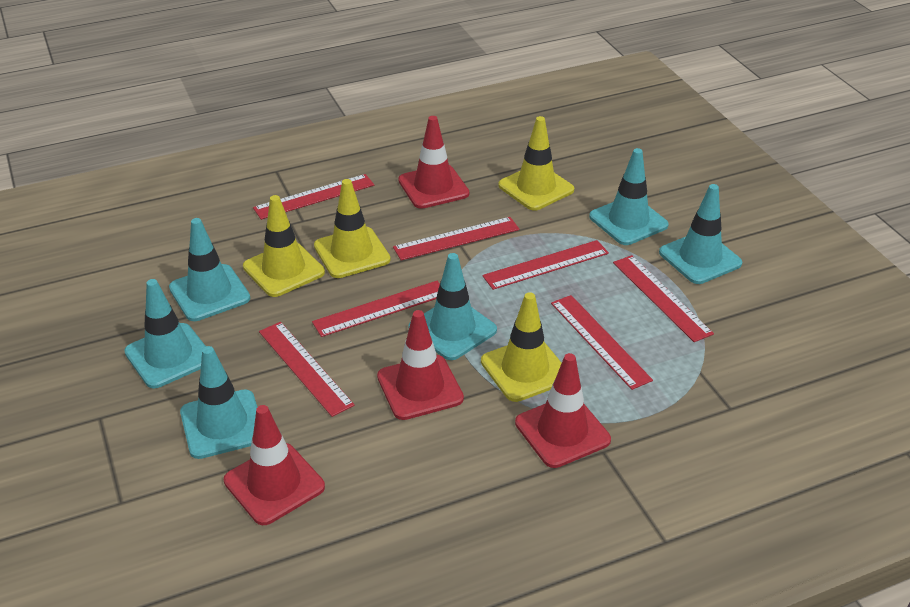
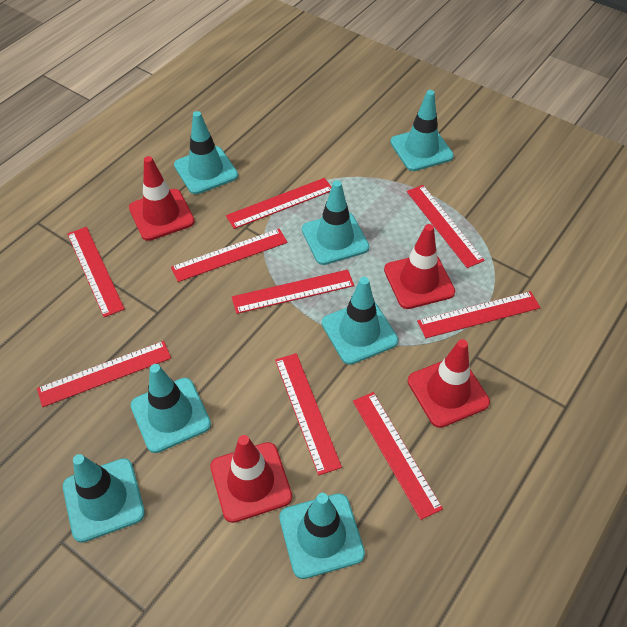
red ruler: 7 -> 9
turquoise traffic cone: 6 -> 7
yellow traffic cone: 4 -> 0

